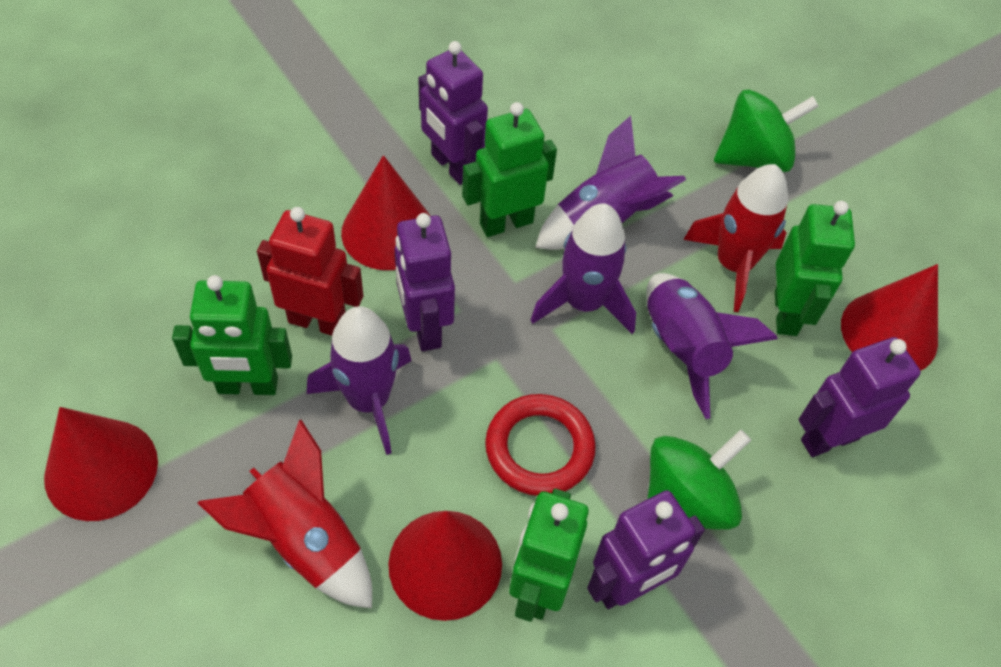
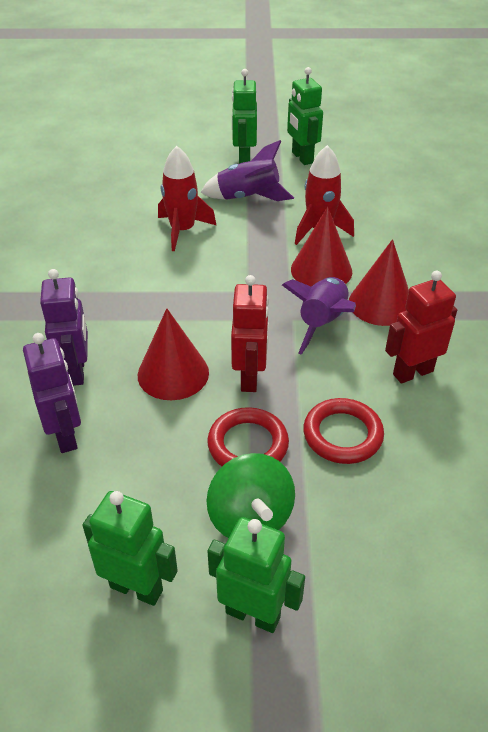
green spinning top: 2 -> 1
purple robot: 4 -> 2
purple rocket: 4 -> 2
red cone: 4 -> 3
red ring: 1 -> 2
red robot: 1 -> 2

